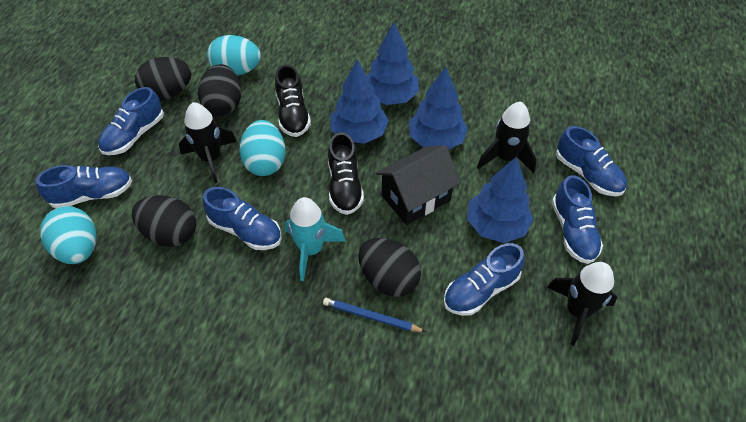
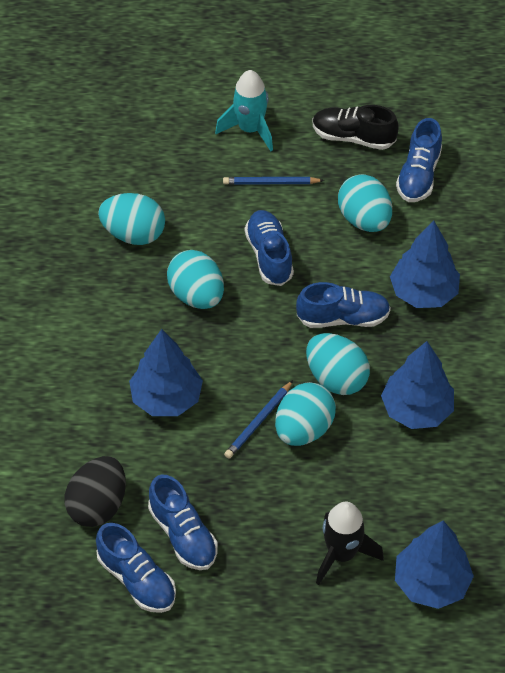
black egg: 4 -> 1
black house: 1 -> 0
black rocket: 3 -> 1
black shoe: 2 -> 1
blue pencil: 1 -> 2
blue shoe: 6 -> 5
turquoise egg: 3 -> 5

